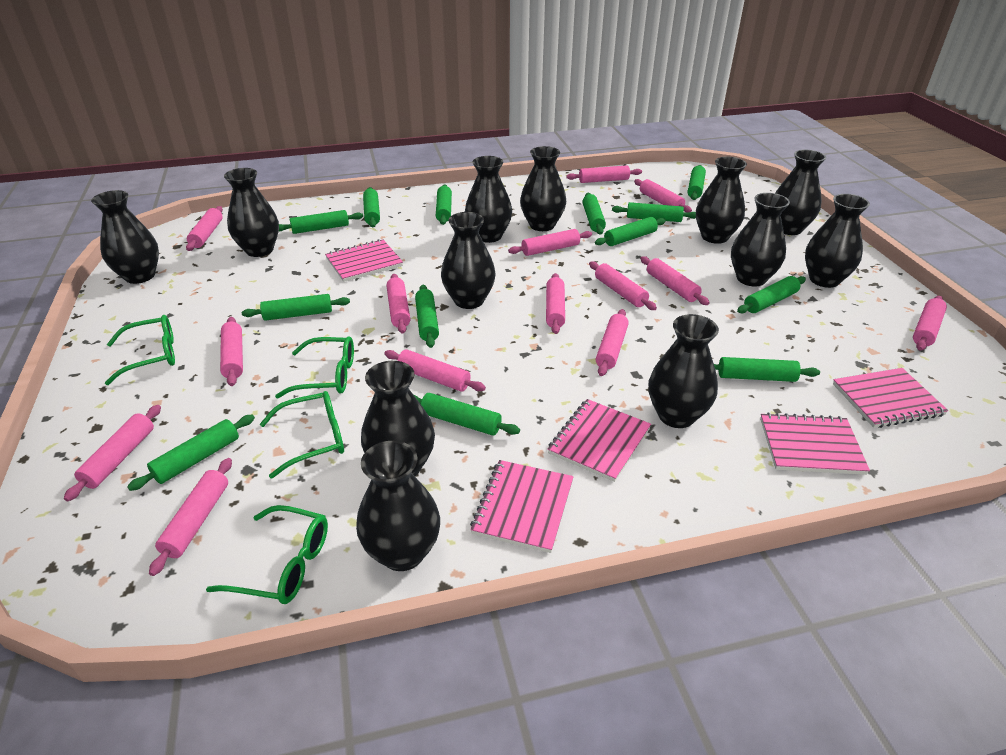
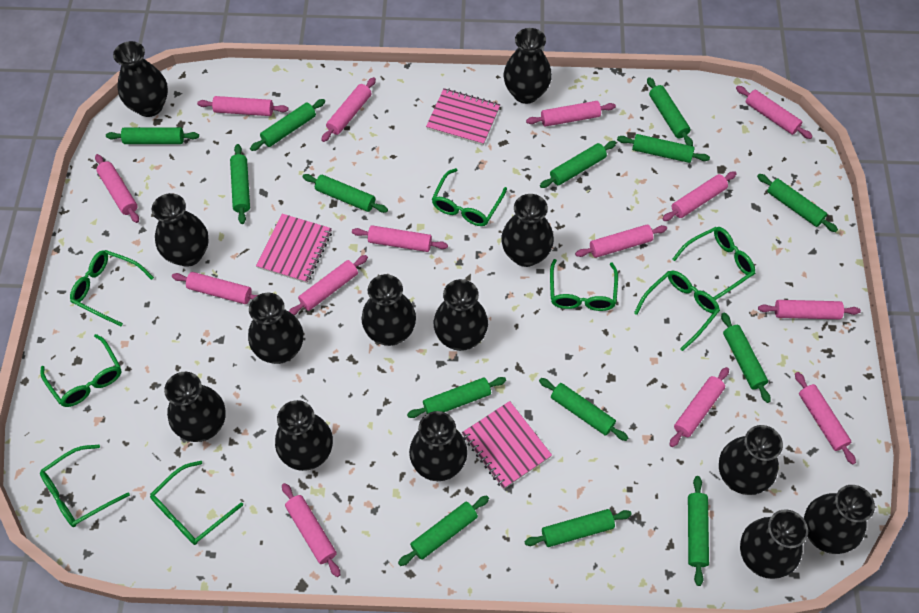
black vase: 12 -> 13
green glasses: 4 -> 8
green rolling pin: 13 -> 14
pink notebook: 5 -> 3

